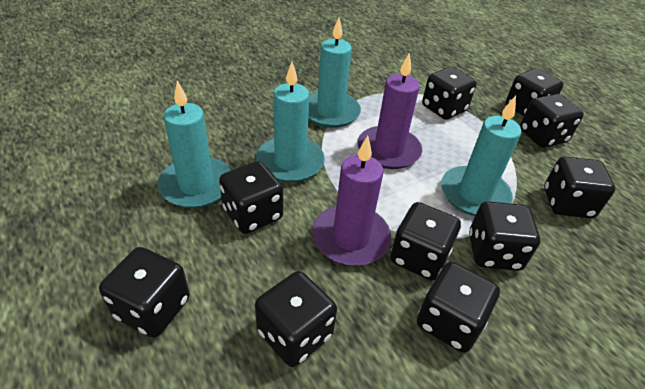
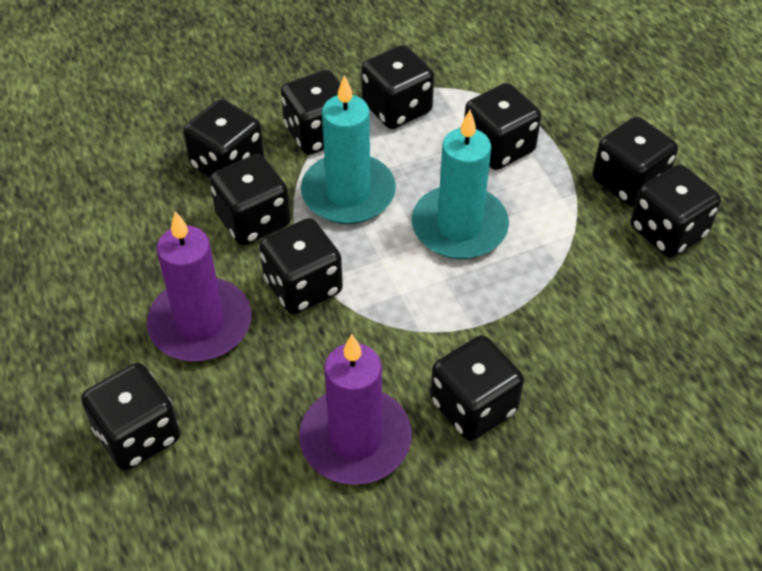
turquoise candle: 4 -> 2

